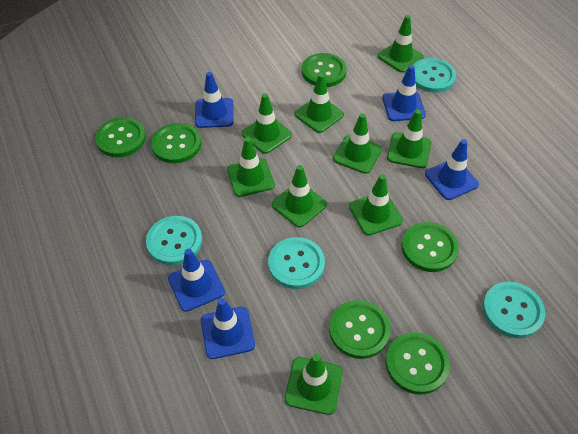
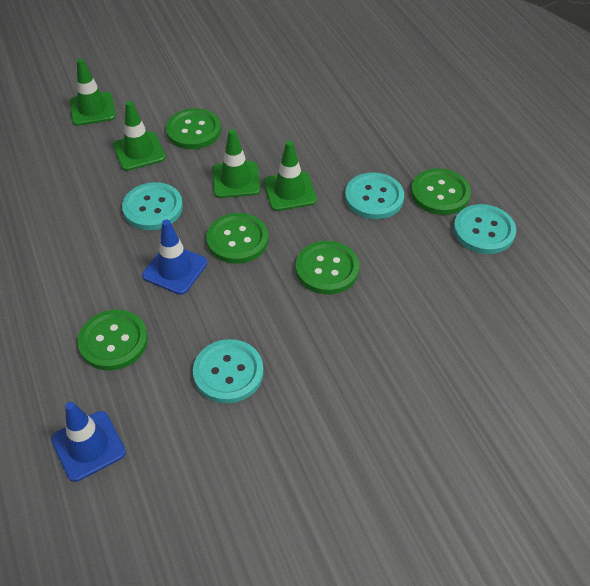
blue traffic cone: 5 -> 2
green button: 6 -> 5
green traffic cone: 9 -> 4

